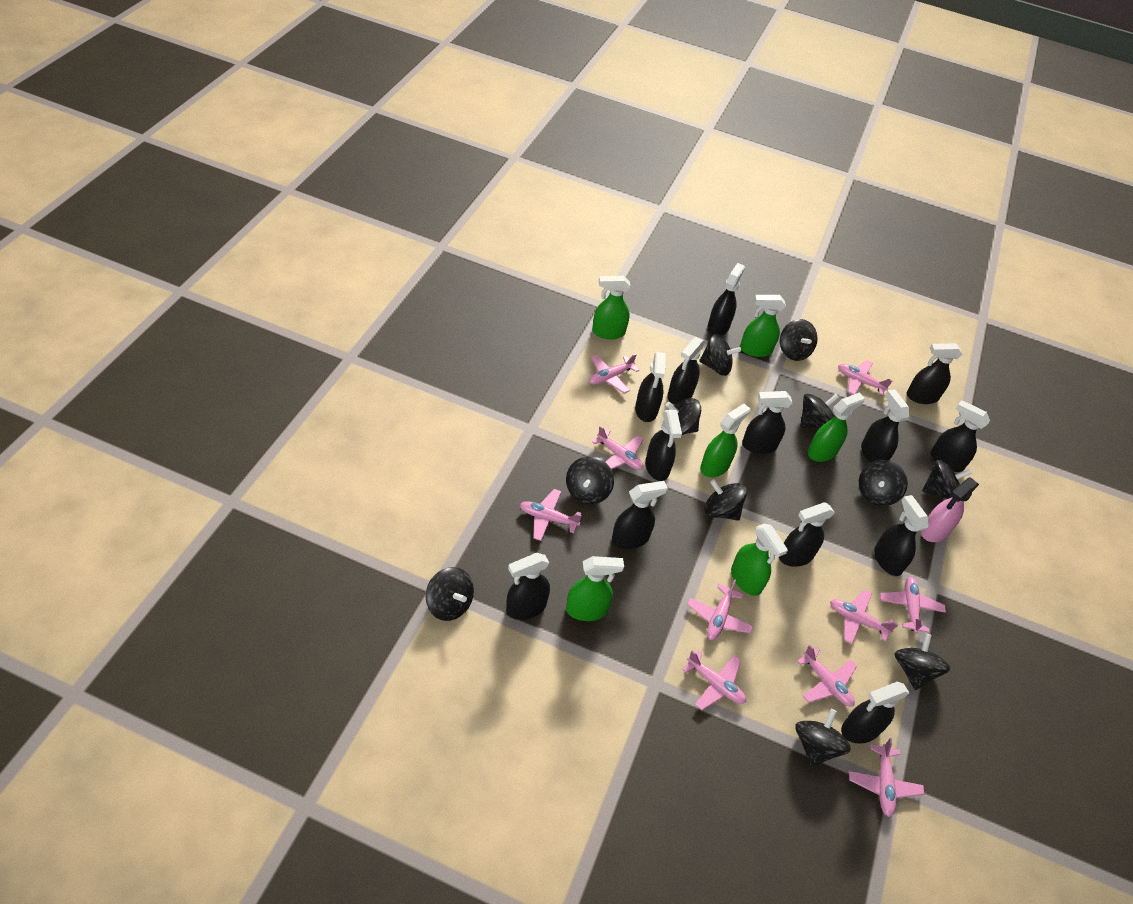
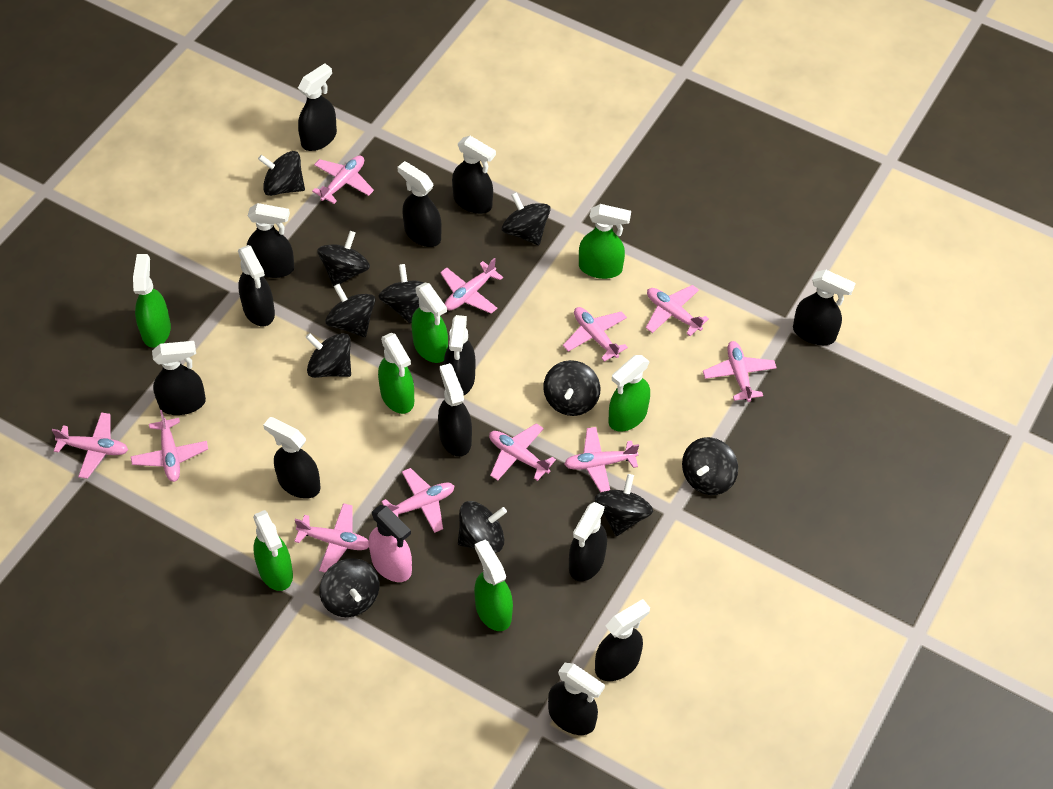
green spray bottle: 6 -> 7
pink plane: 10 -> 11

